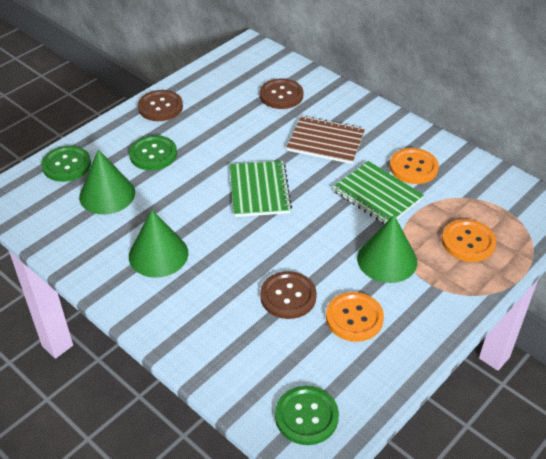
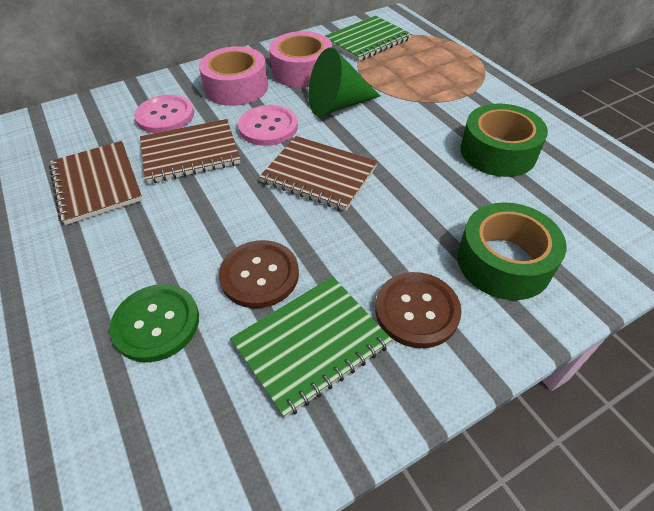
brown button: 3 -> 2
brown notebook: 1 -> 3
green button: 3 -> 1
green cone: 3 -> 1
green tape: 0 -> 2
orange button: 3 -> 0
pink button: 0 -> 2
pink tape: 0 -> 2

